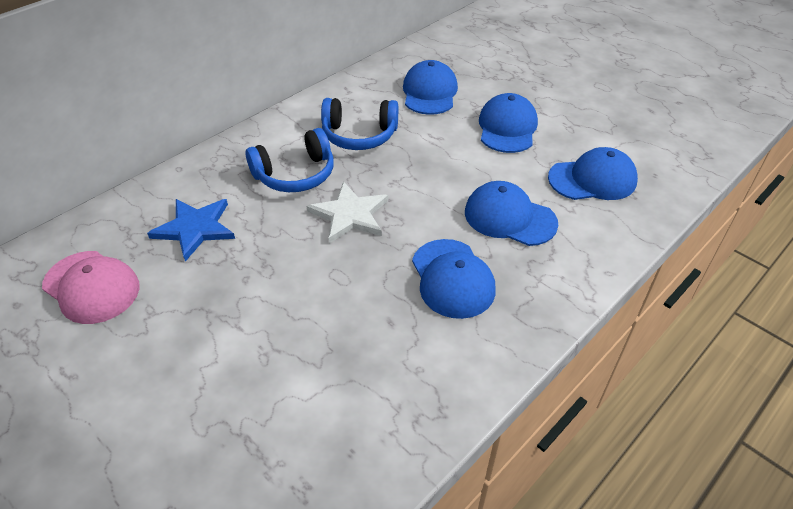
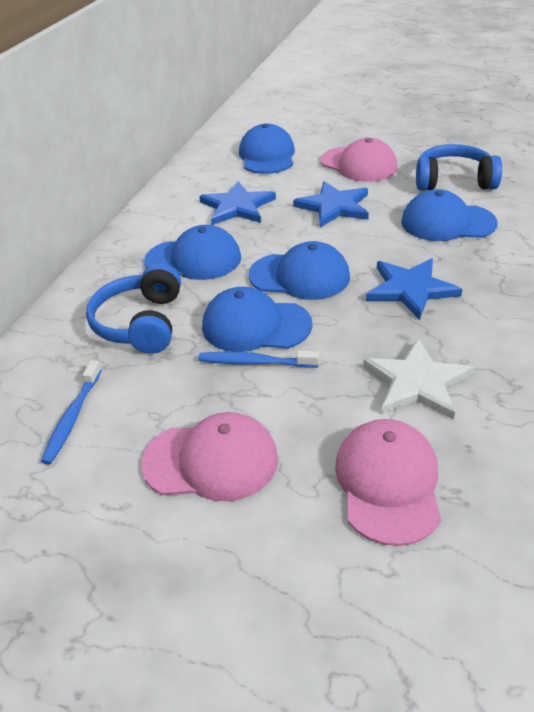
blue star: 1 -> 3
blue toothbrush: 0 -> 2
pink cap: 1 -> 3

